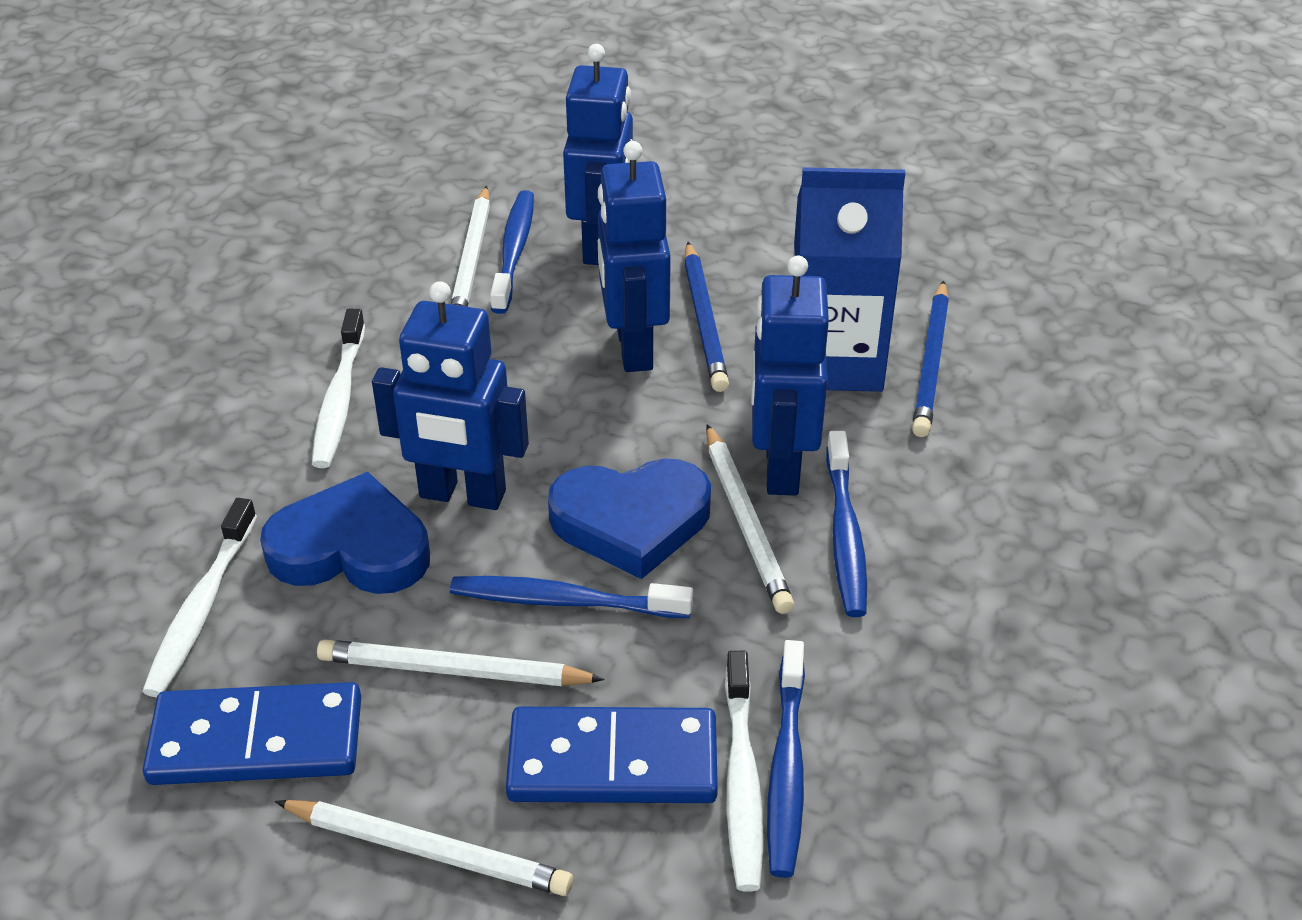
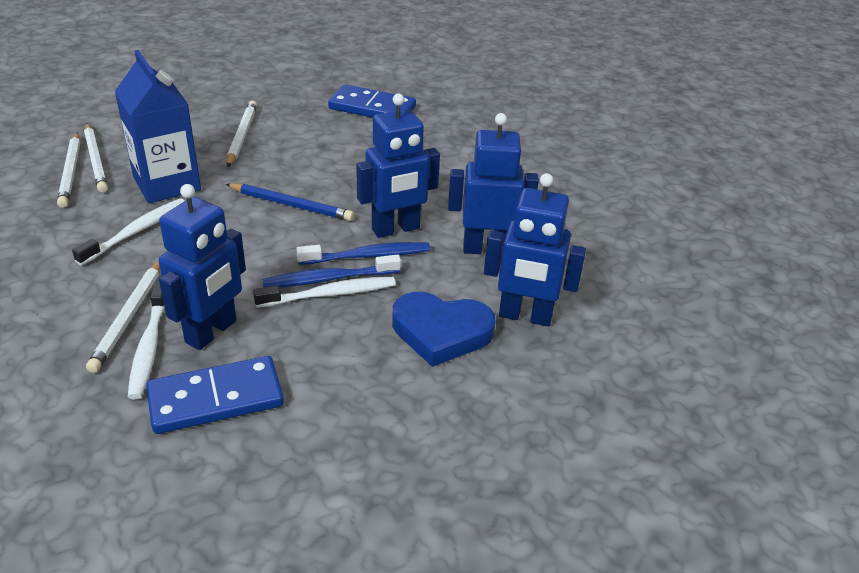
blue heart: 2 -> 1
blue pencil: 2 -> 1
blue toothbrush: 4 -> 2

